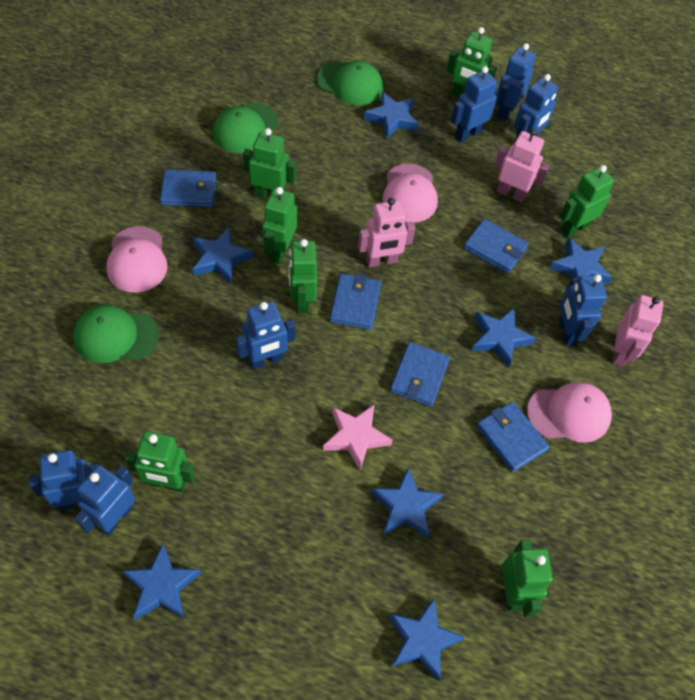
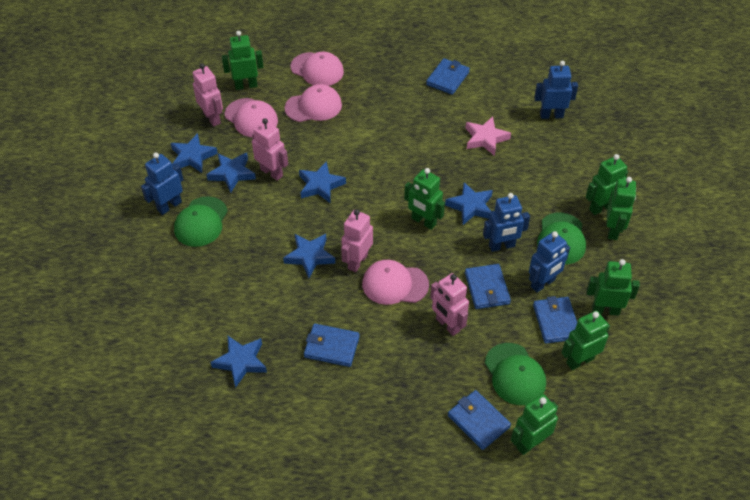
blue robot: 7 -> 4
blue star: 7 -> 6
pink cap: 3 -> 4
pink robot: 3 -> 4

